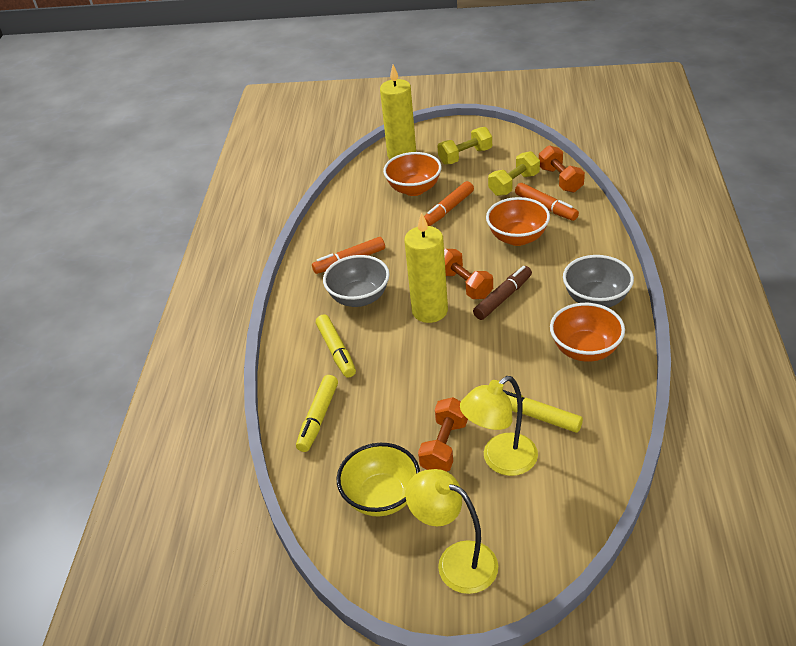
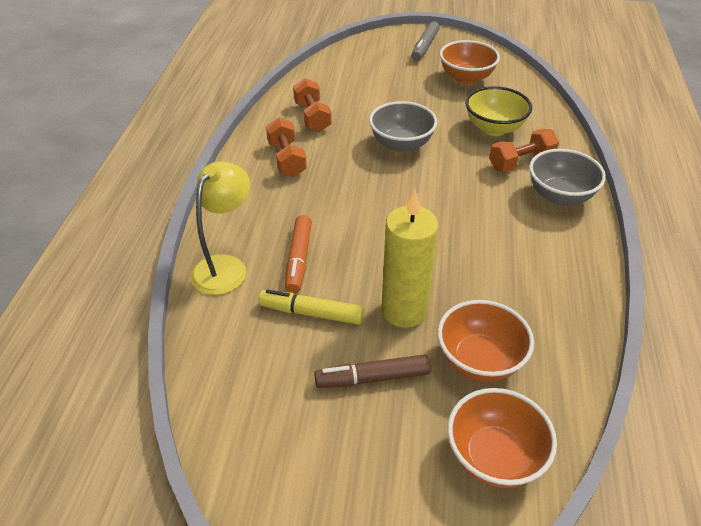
grey marker: 0 -> 1
orange marker: 3 -> 1
yellow candle: 2 -> 1
yellow dumbbell: 2 -> 0
yellow lamp: 2 -> 1
yellow marker: 3 -> 1

